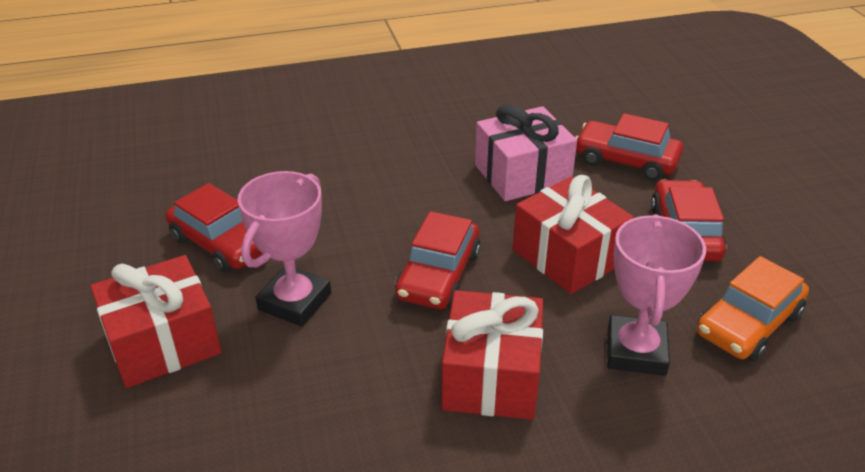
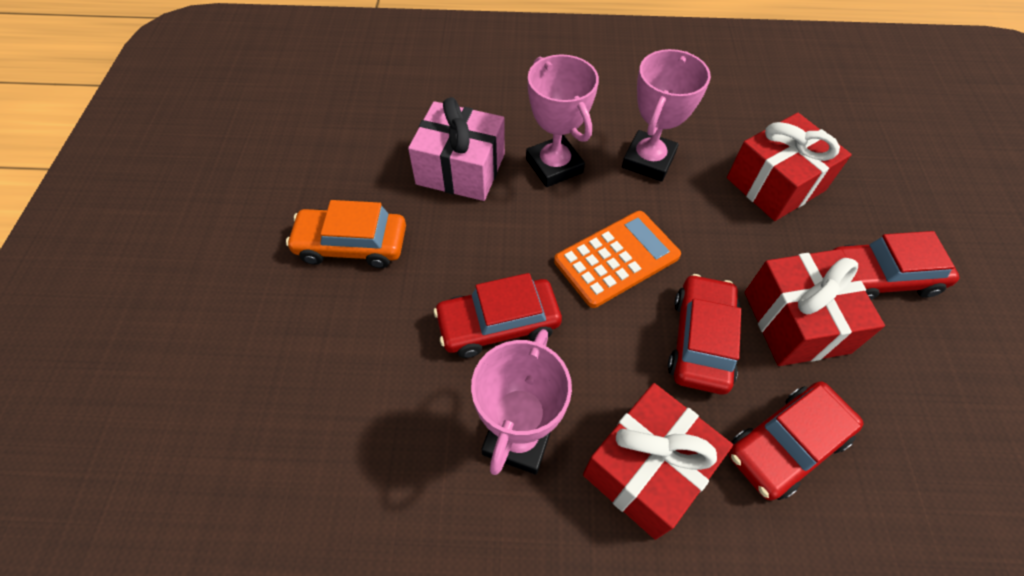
orange calculator: 0 -> 1
pink trophy: 2 -> 3

